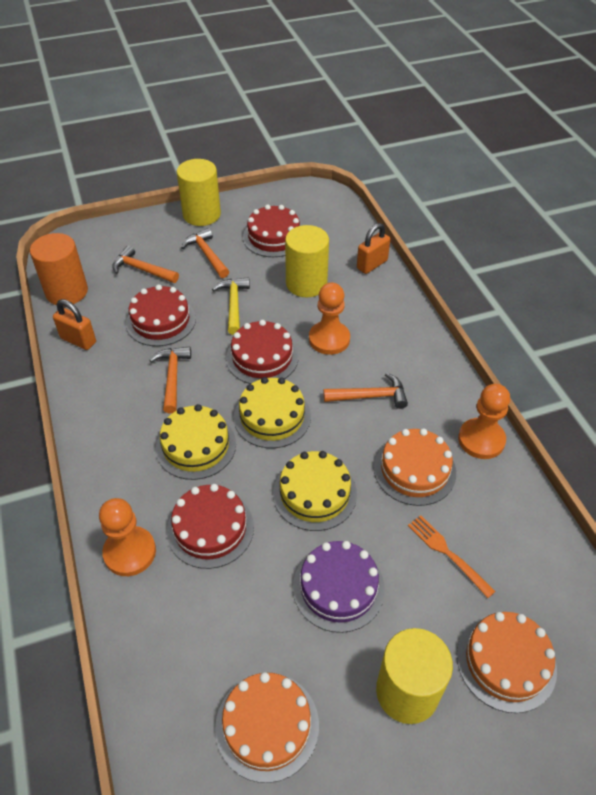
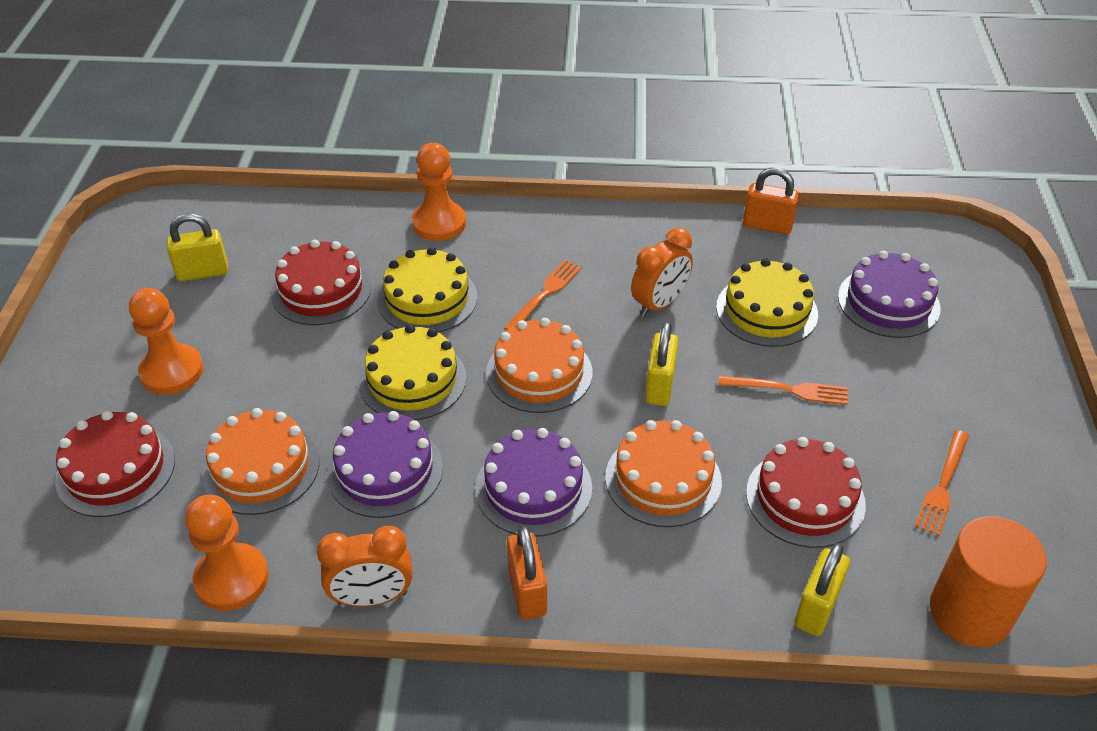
orange clock: 0 -> 2
orange fork: 1 -> 3
orange hammer: 4 -> 0
purple cake: 1 -> 3
red cake: 4 -> 3
yellow cylinder: 3 -> 0
yellow hammer: 1 -> 0
yellow padlock: 0 -> 3

